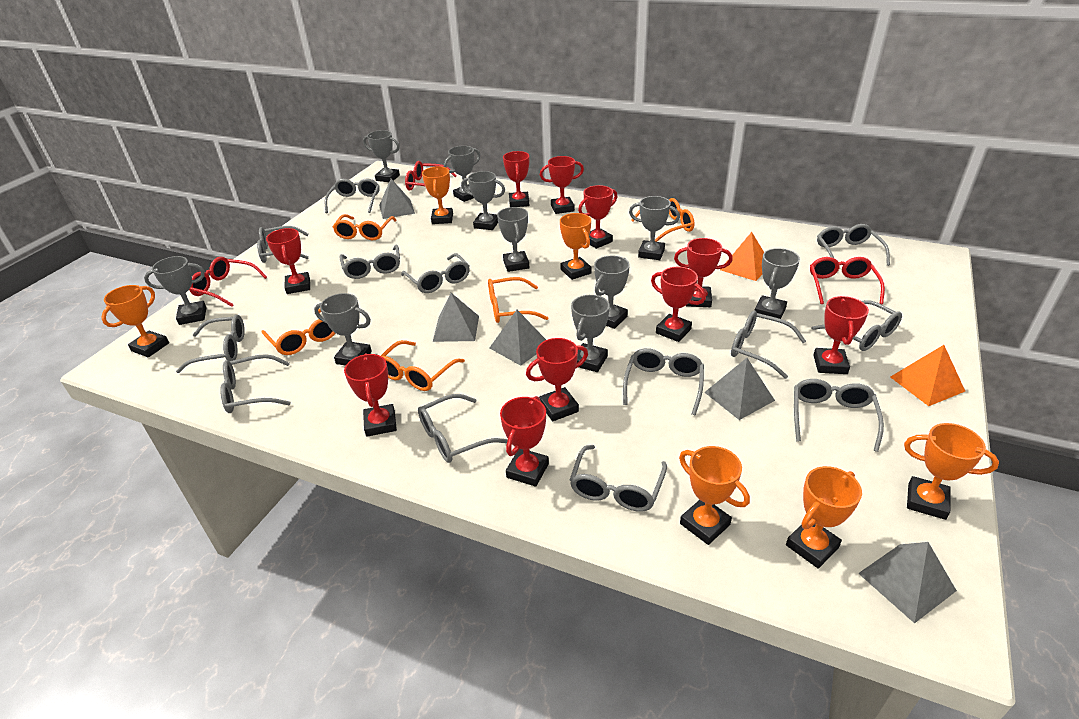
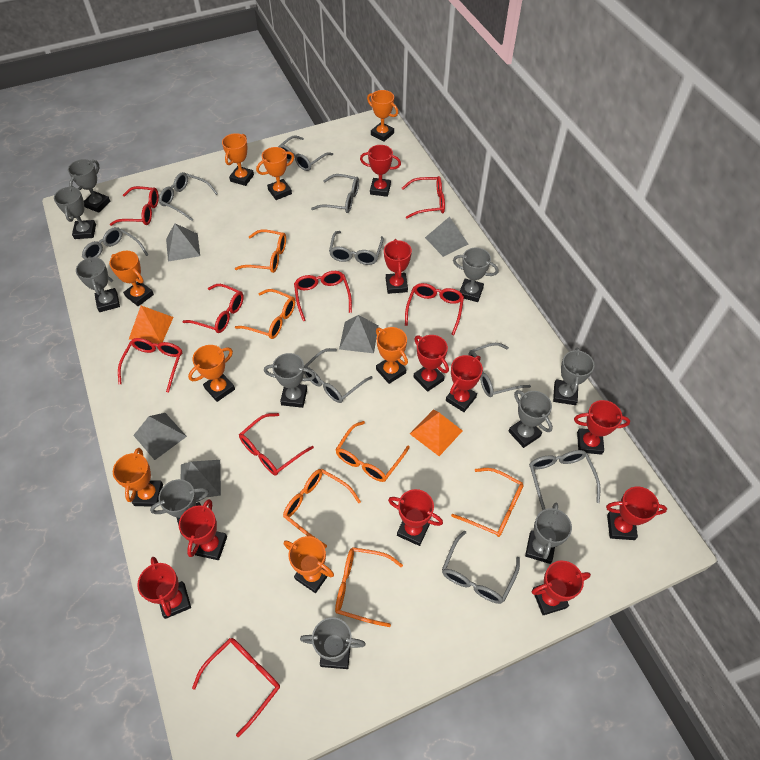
grey glasses: 13 -> 9
orange glasses: 5 -> 6
orange trophy: 6 -> 8
red glasses: 3 -> 8

